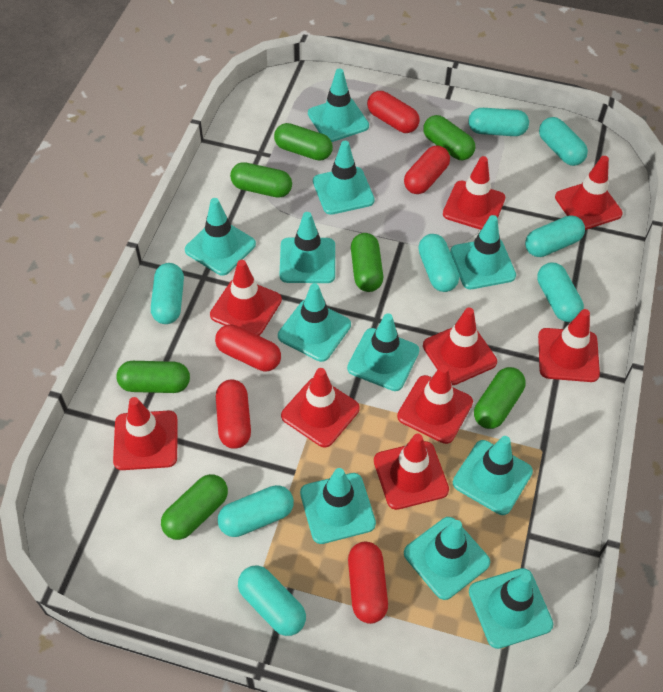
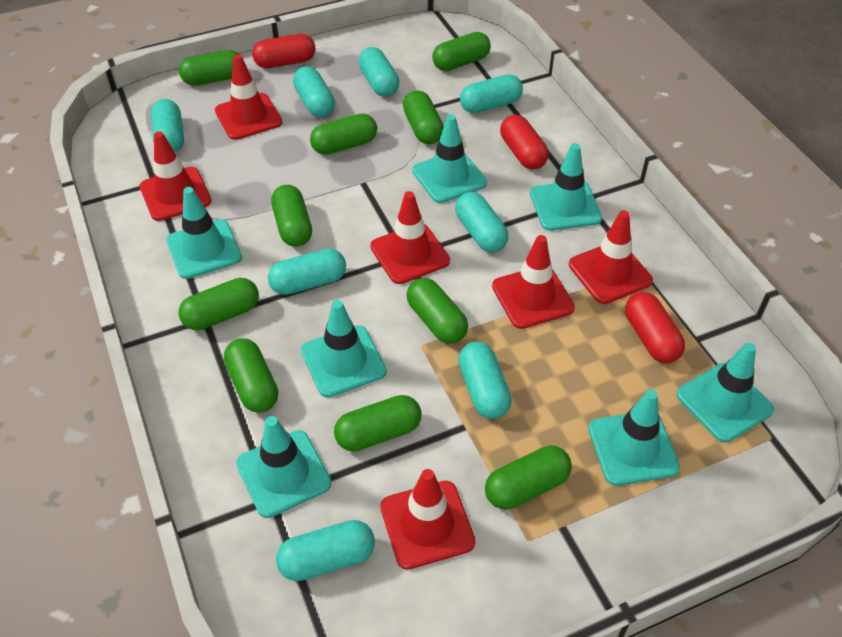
green capsule: 7 -> 10
red capsule: 5 -> 3
red traffic cone: 9 -> 6
turquoise traffic cone: 11 -> 7

